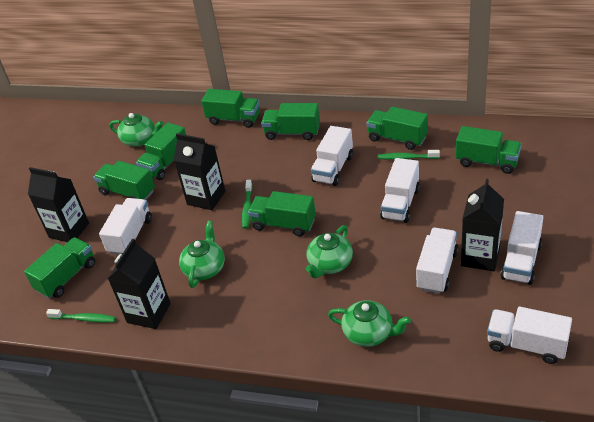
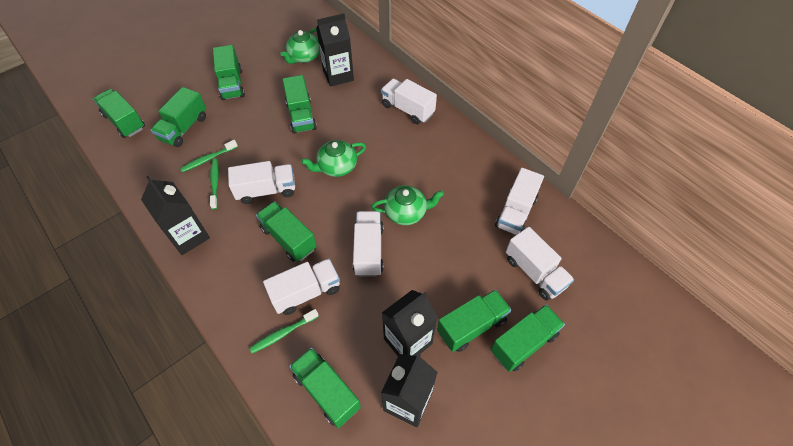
green teapot: 4 -> 3

